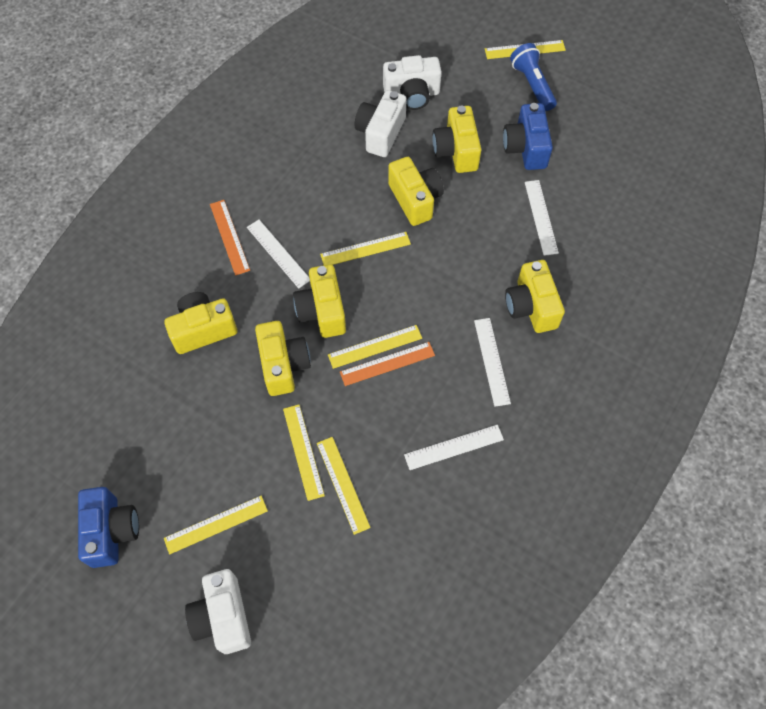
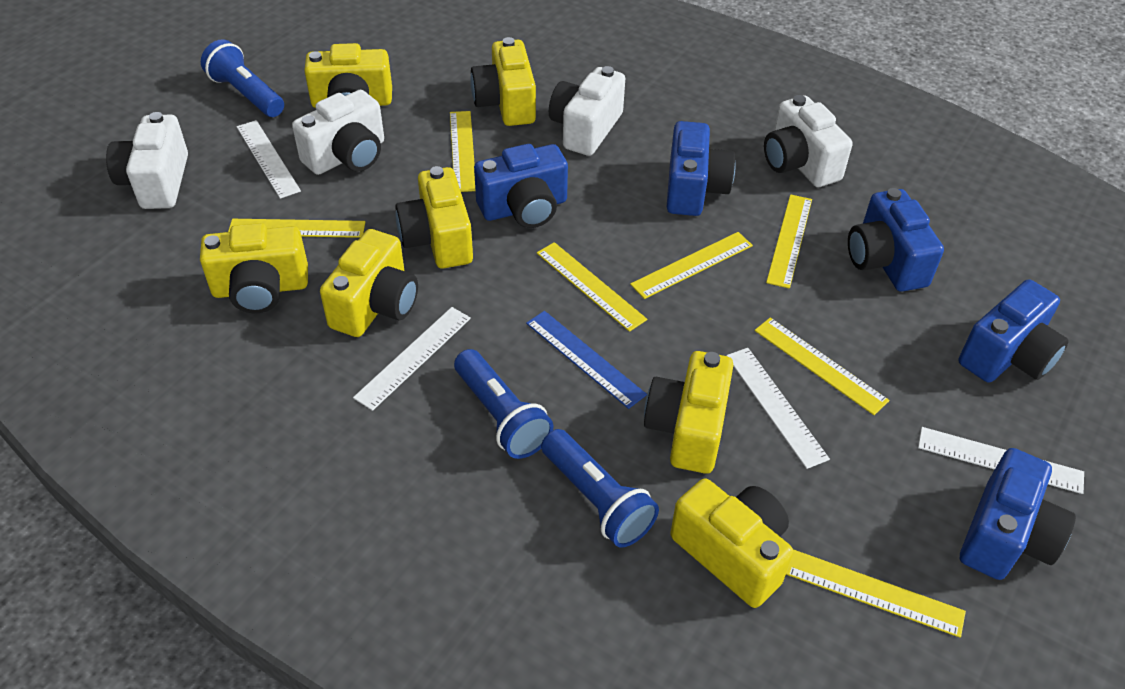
blue camera: 2 -> 5
blue flashlight: 1 -> 3
blue ruler: 0 -> 1
orange ruler: 2 -> 0
white camera: 3 -> 4
yellow camera: 6 -> 7
yellow ruler: 6 -> 7

